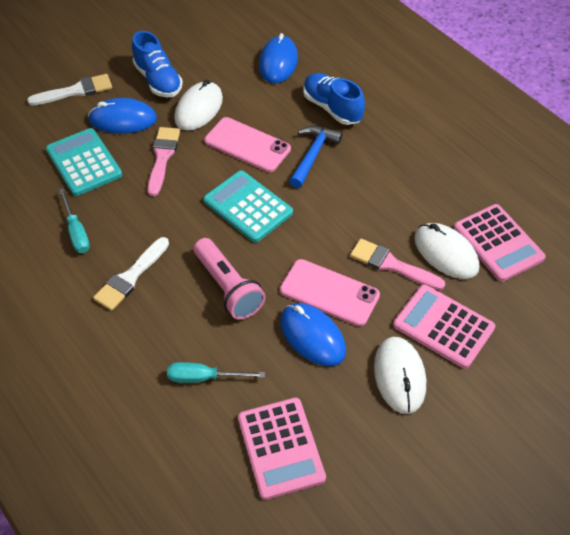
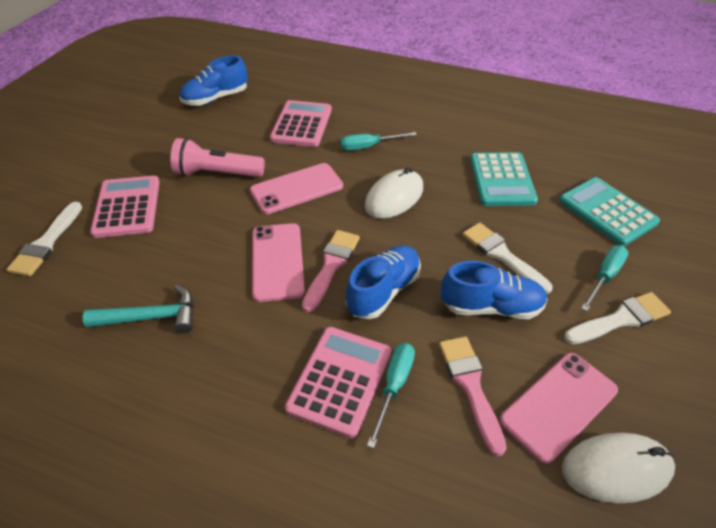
blue hammer: 1 -> 0
blue mouse: 3 -> 0
blue shoe: 2 -> 3
pink phone: 2 -> 3
turquoise hammer: 0 -> 1
turquoise screwdriver: 2 -> 3
white brush: 2 -> 3
white mouse: 3 -> 2

